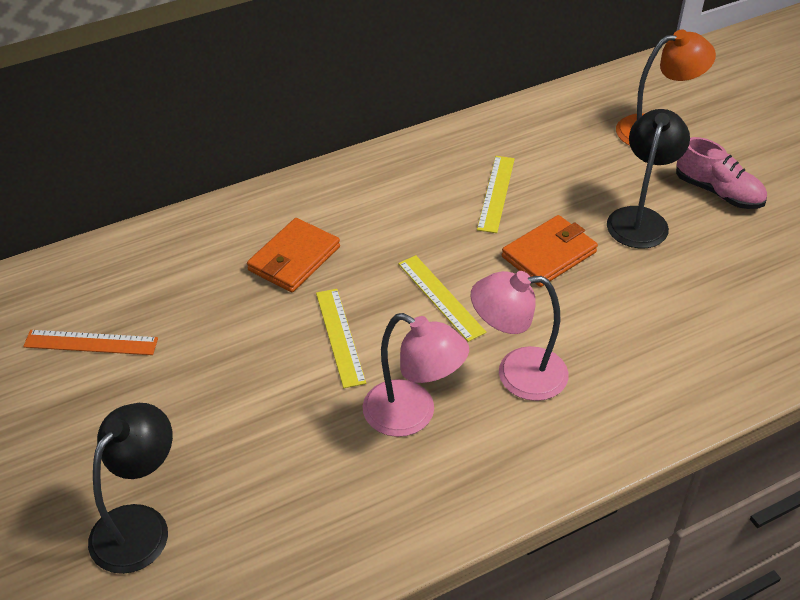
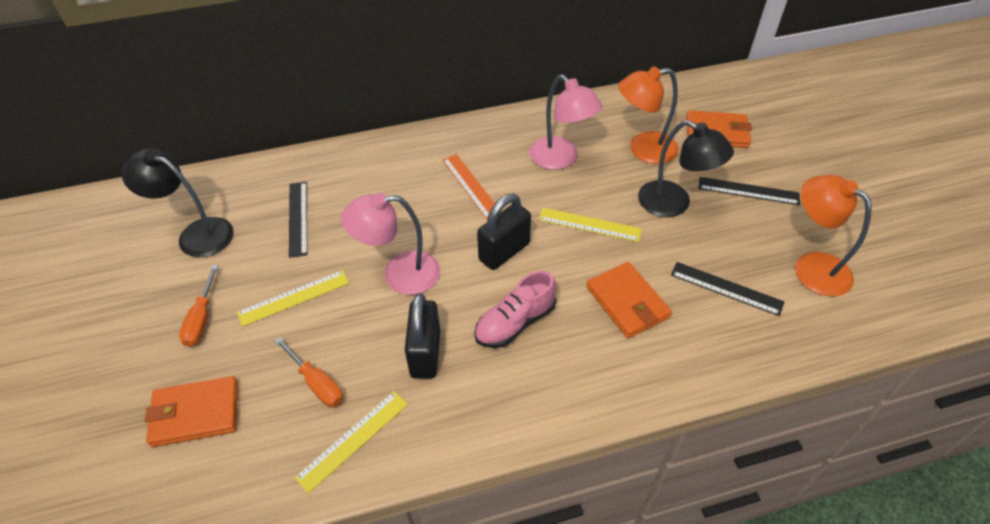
black padlock: 0 -> 2
black ruler: 0 -> 3
orange lamp: 1 -> 2
orange screwdriver: 0 -> 2
orange wallet: 2 -> 3

